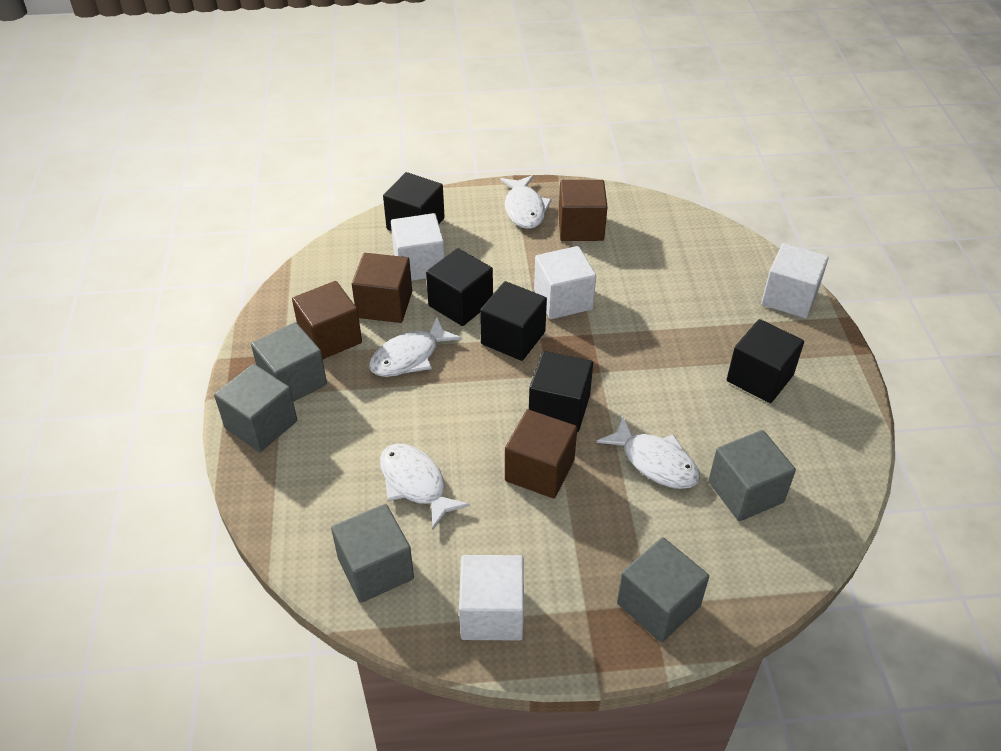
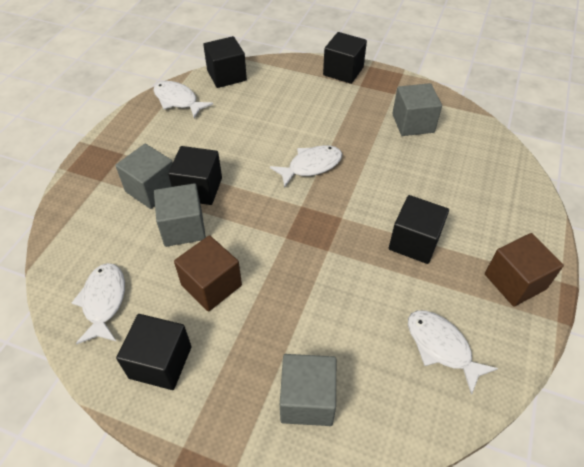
brown cube: 4 -> 2
grey cube: 5 -> 4
white cube: 4 -> 0

